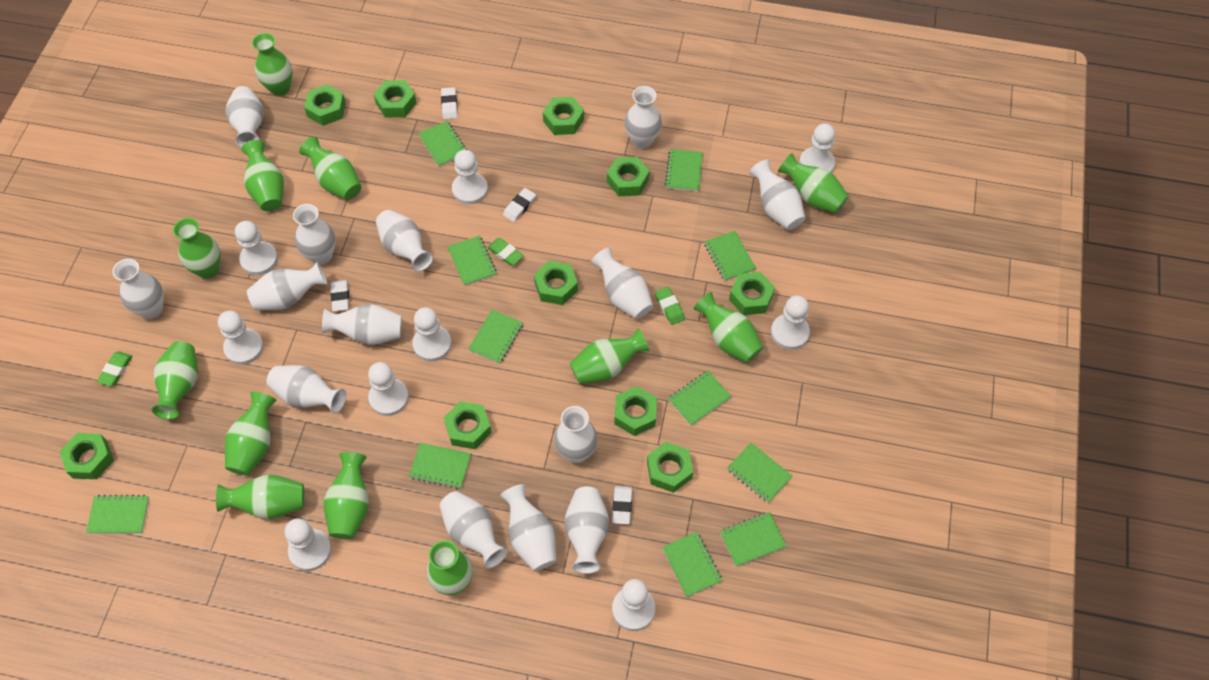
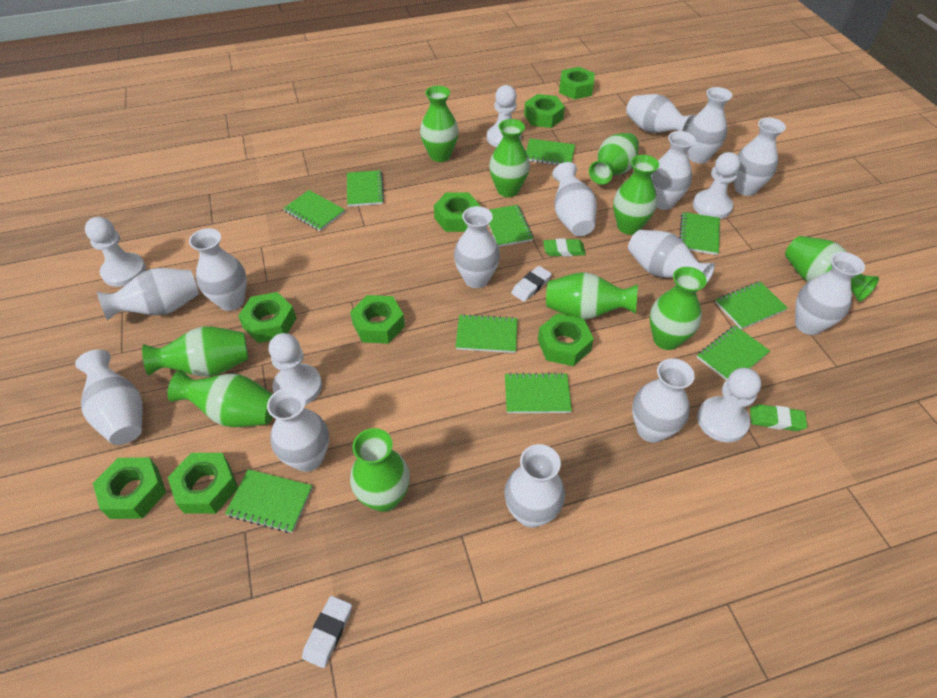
green eraser: 3 -> 2
green notebook: 11 -> 10
green nut: 10 -> 8
green vase: 12 -> 10
white eraser: 4 -> 2
white pawn: 9 -> 5

